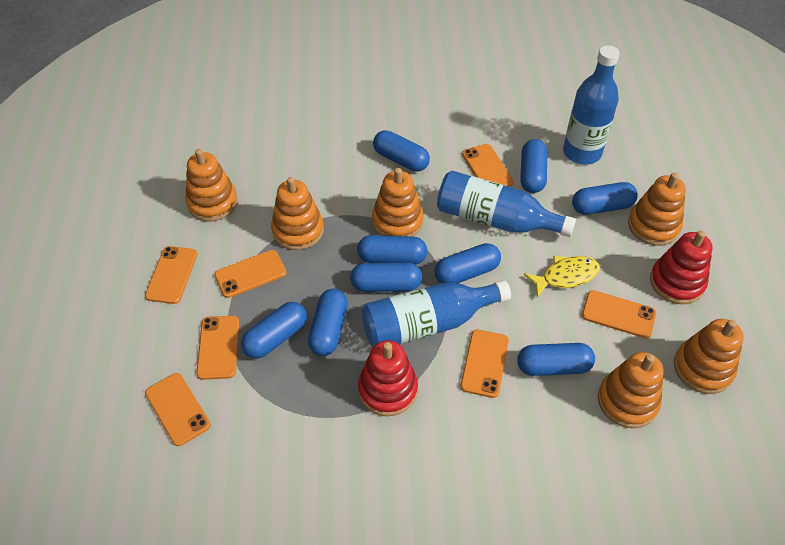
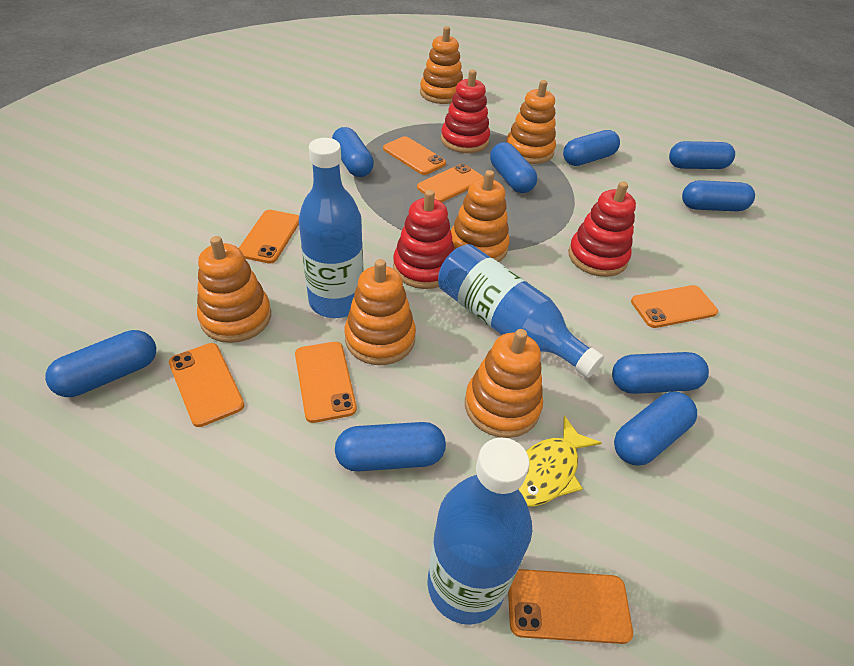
red stacking toy: 2 -> 3

